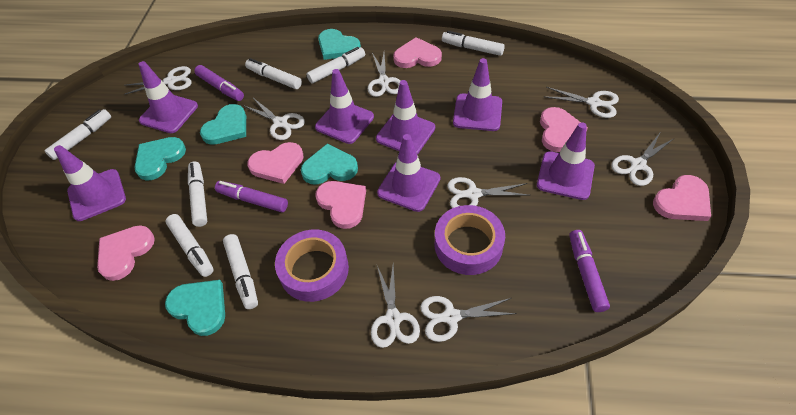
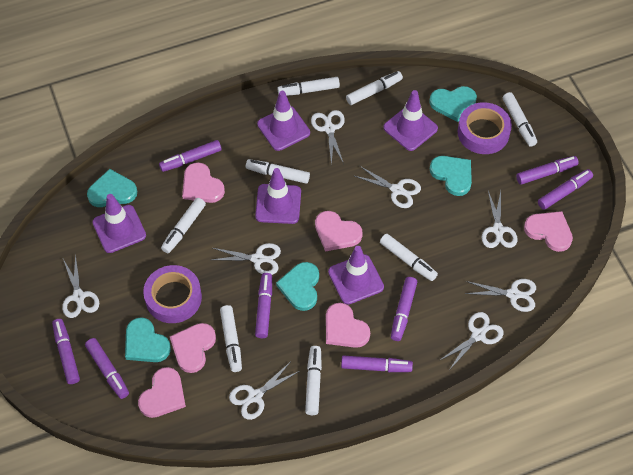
purple marker: 3 -> 8
purple traffic cone: 7 -> 5
white marker: 7 -> 8

